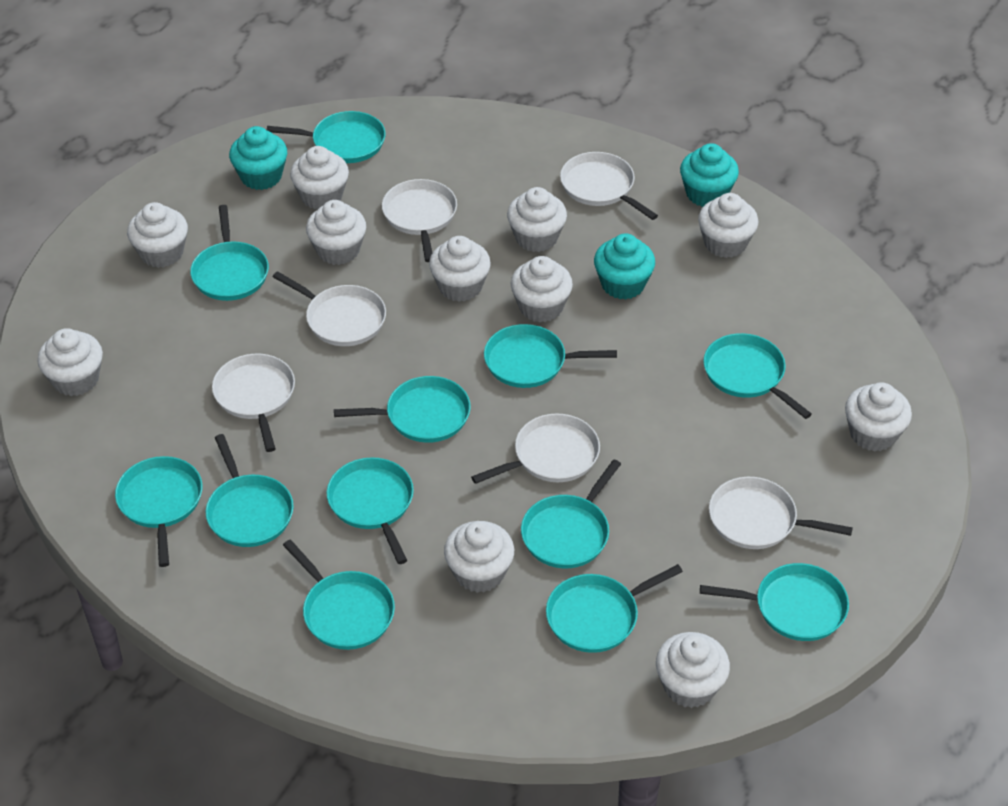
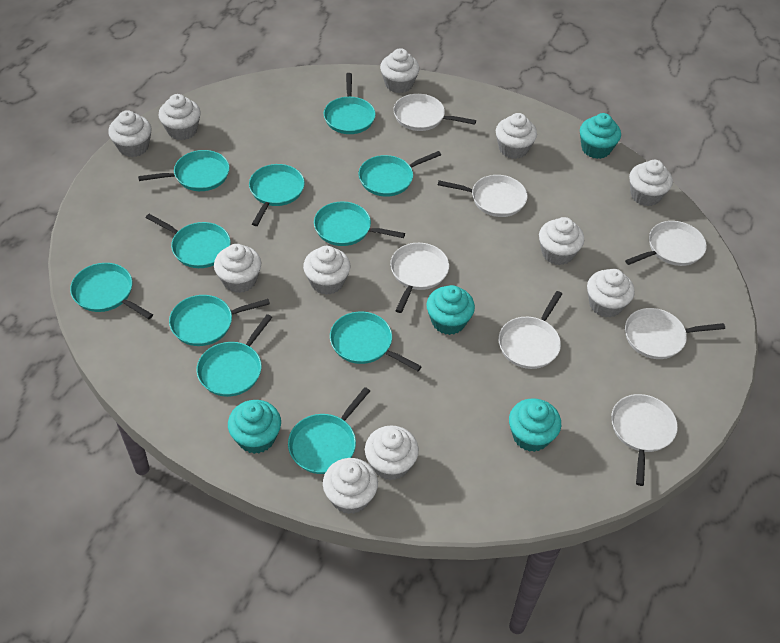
turquoise cupcake: 3 -> 4
turquoise pan: 12 -> 11
white pan: 6 -> 7

